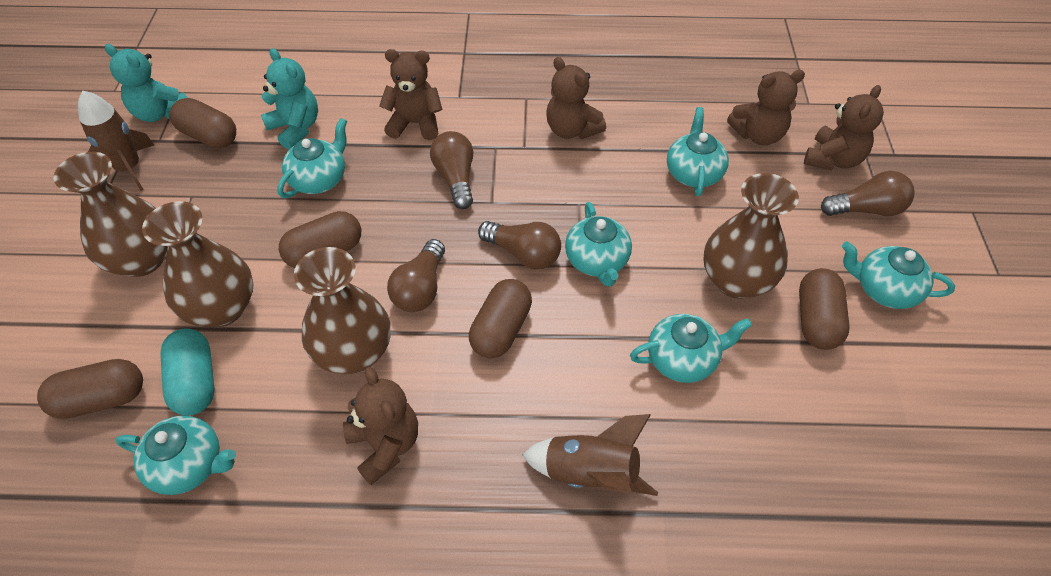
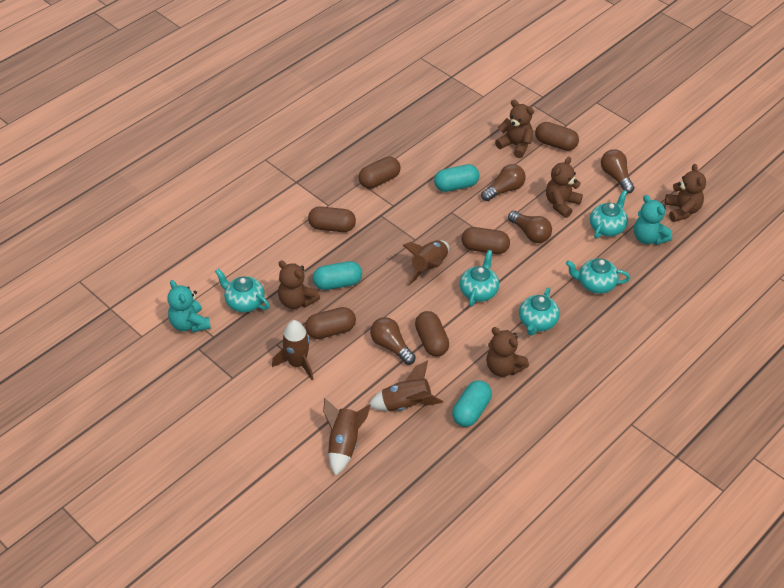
brown capsule: 5 -> 6
brown rocket: 2 -> 4
brown vase: 4 -> 0
turquoise capsule: 1 -> 3
turquoise teapot: 6 -> 5

